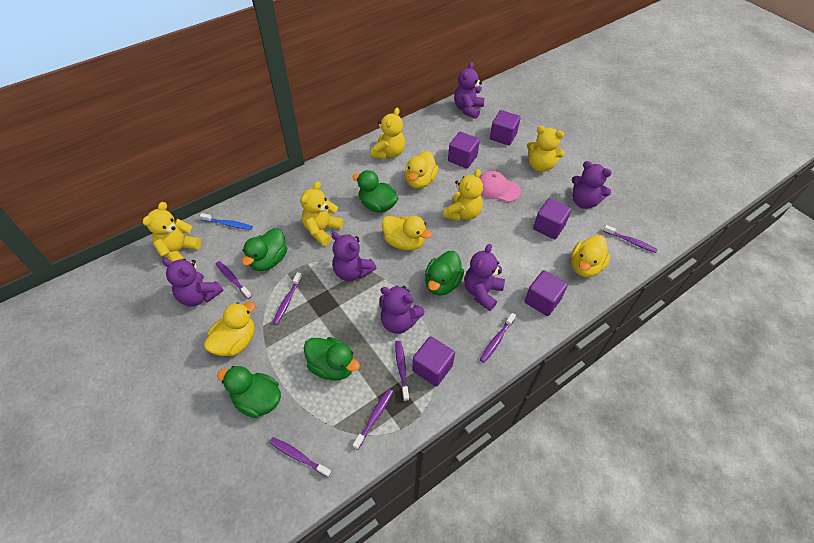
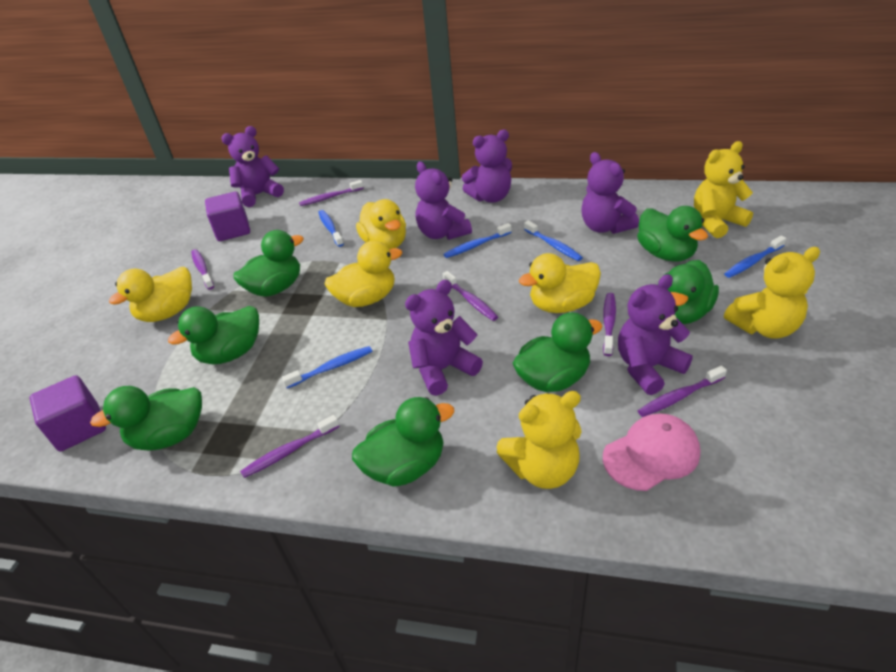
blue toothbrush: 1 -> 5
green duck: 5 -> 7
purple cube: 5 -> 2
purple toothbrush: 7 -> 6
yellow teddy bear: 5 -> 3

